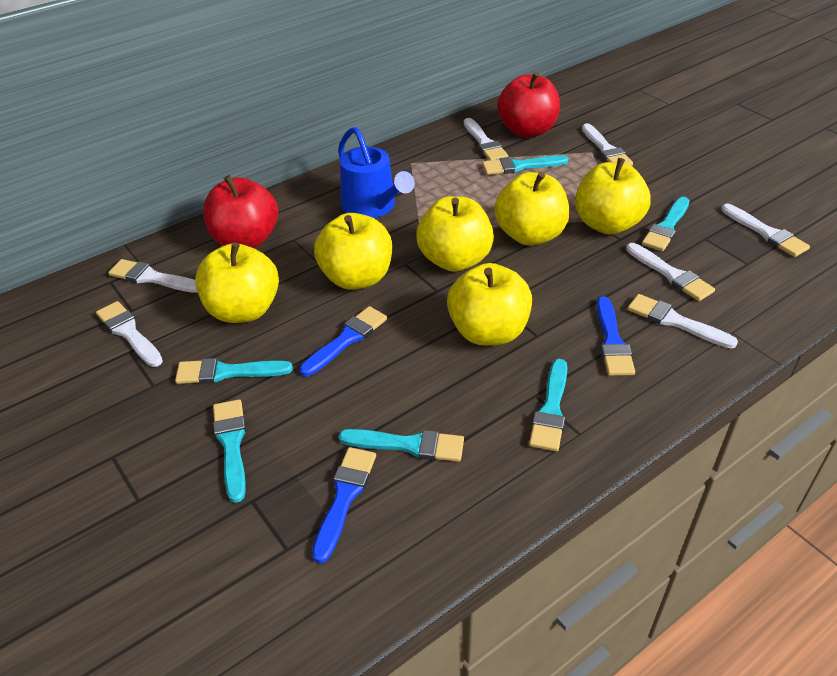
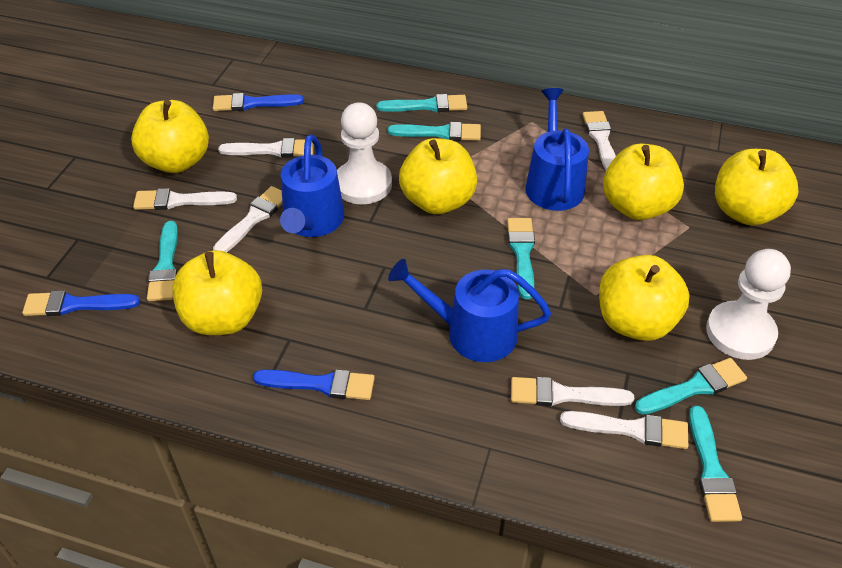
blue watering can: 1 -> 3
red apple: 2 -> 0
white brush: 7 -> 6
white pawn: 0 -> 2

